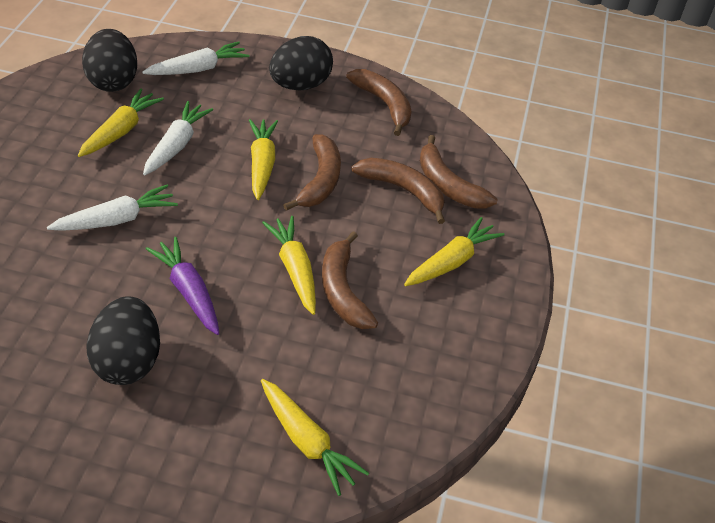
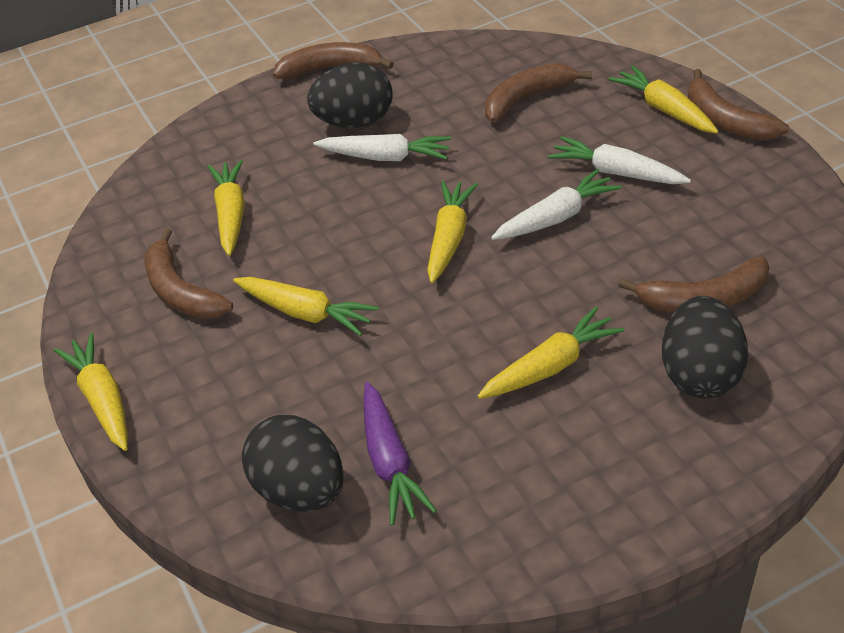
yellow carrot: 5 -> 6

